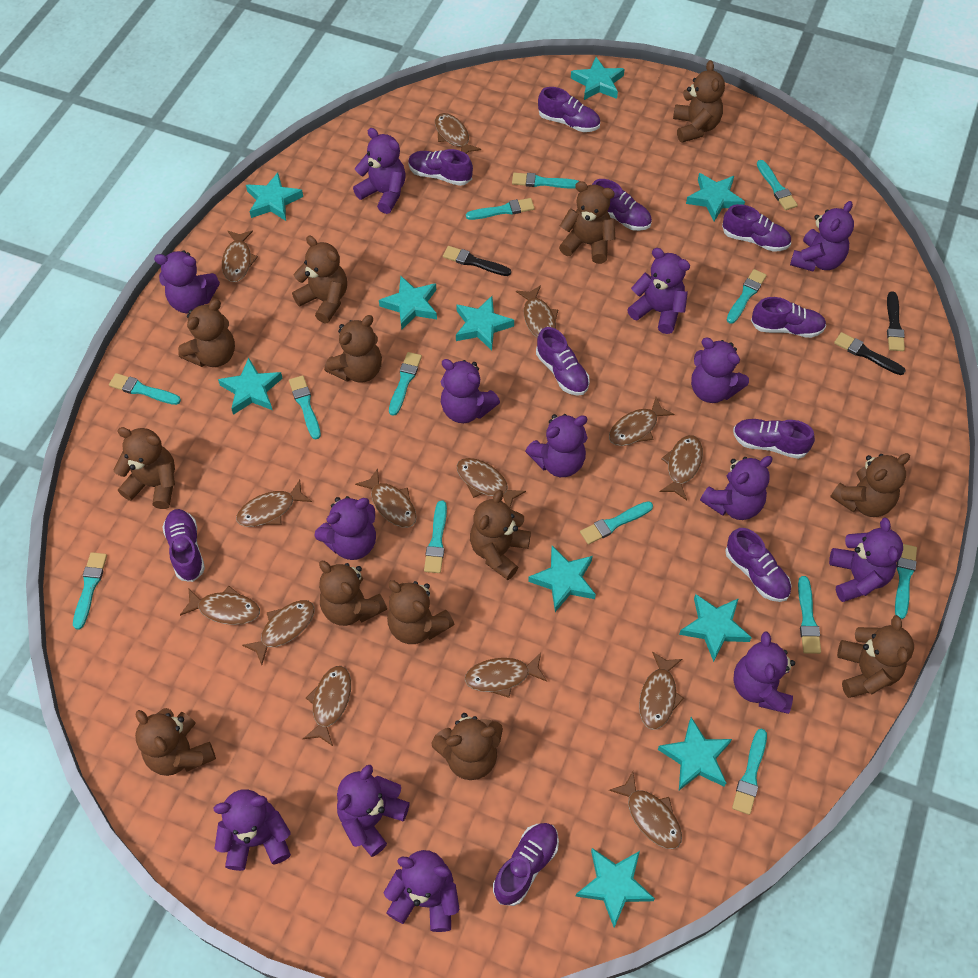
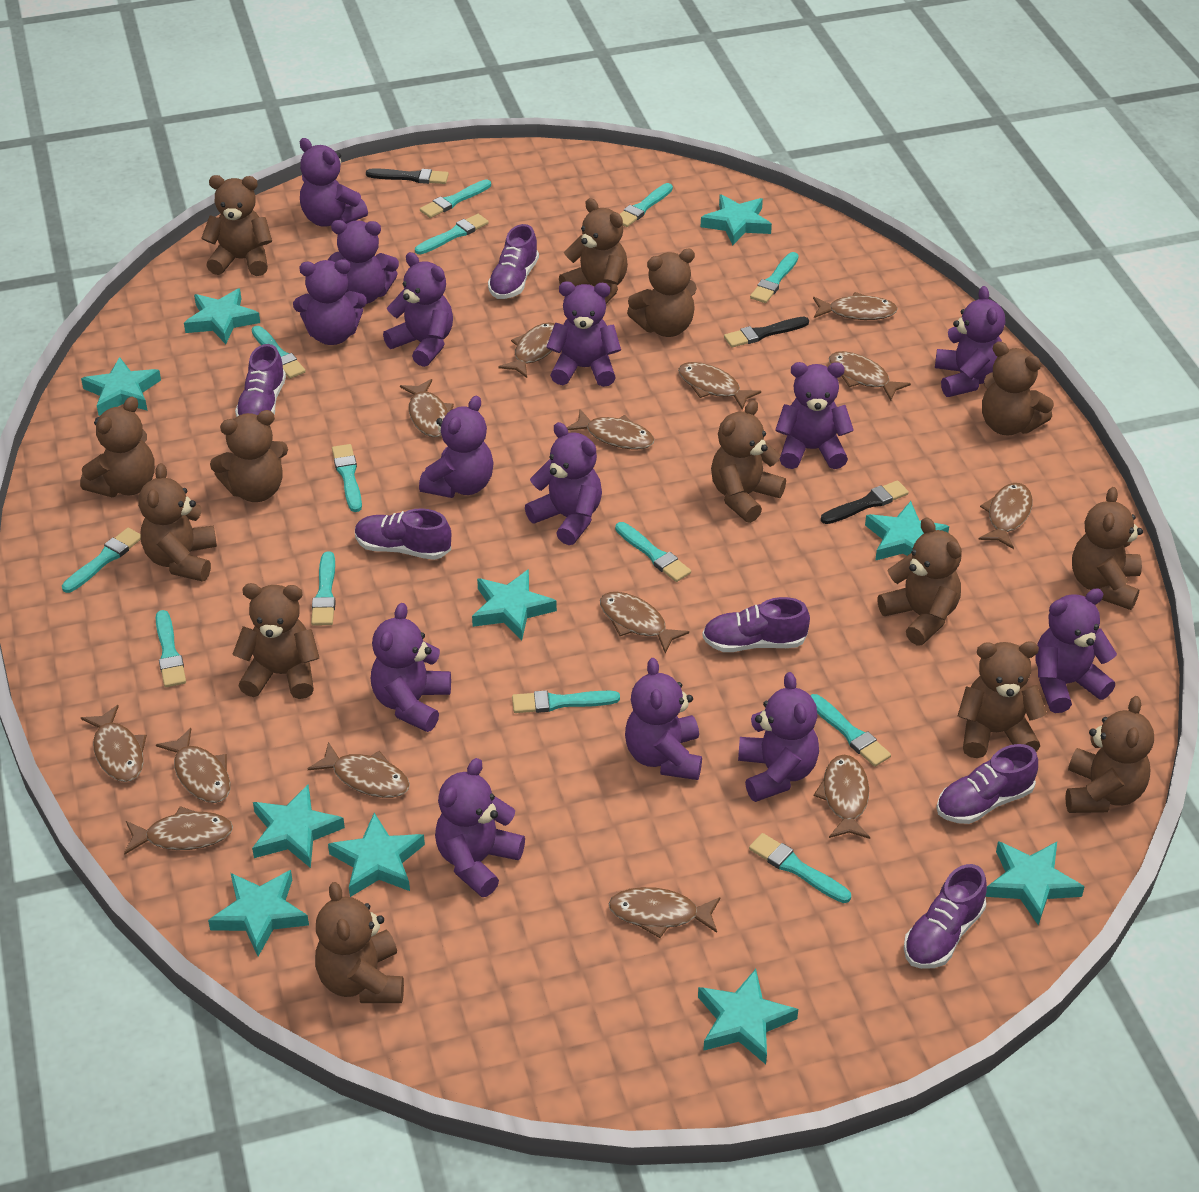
brown teddy bear: 13 -> 14
purple shoe: 10 -> 6

